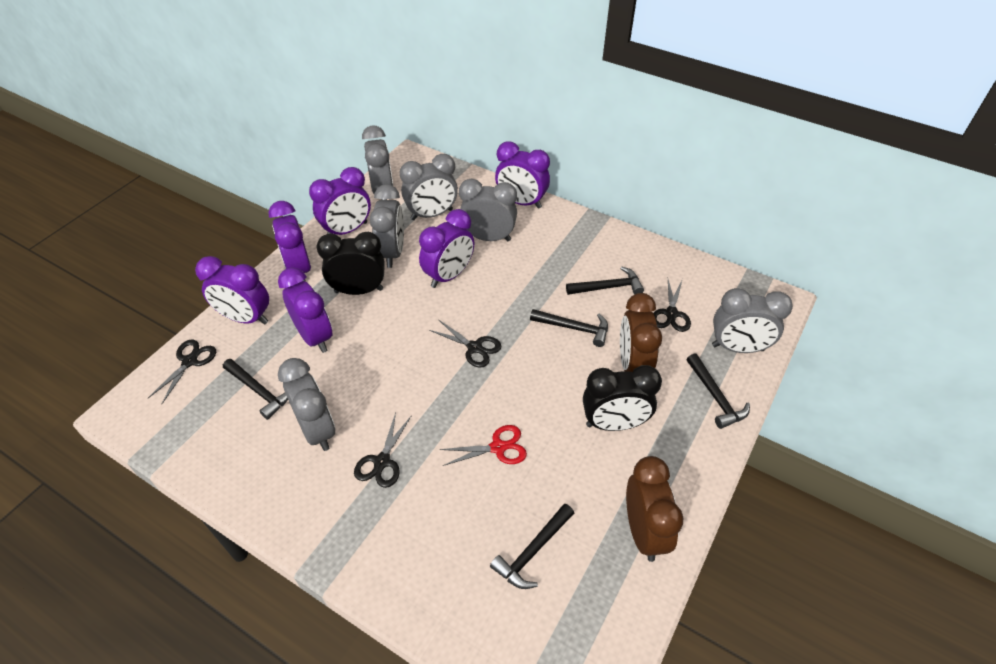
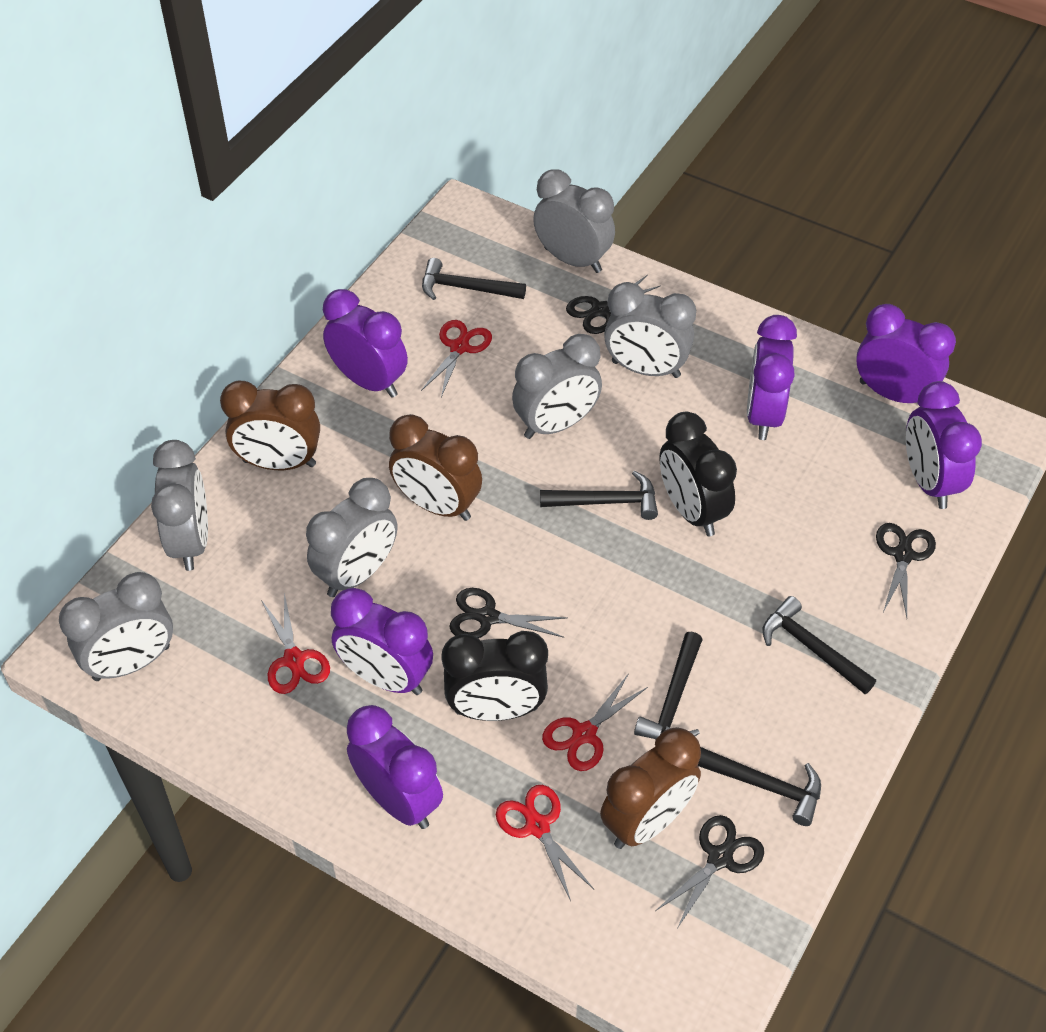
brown clock: 2 -> 3
red scissors: 1 -> 4

